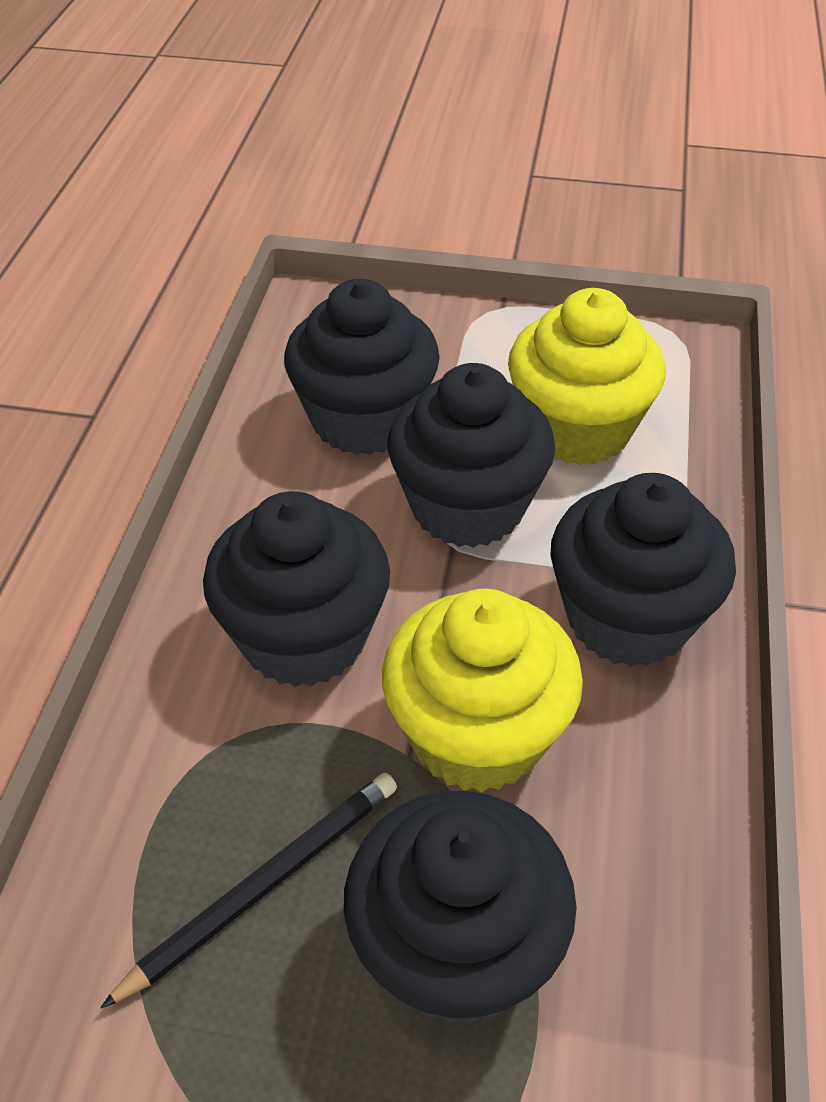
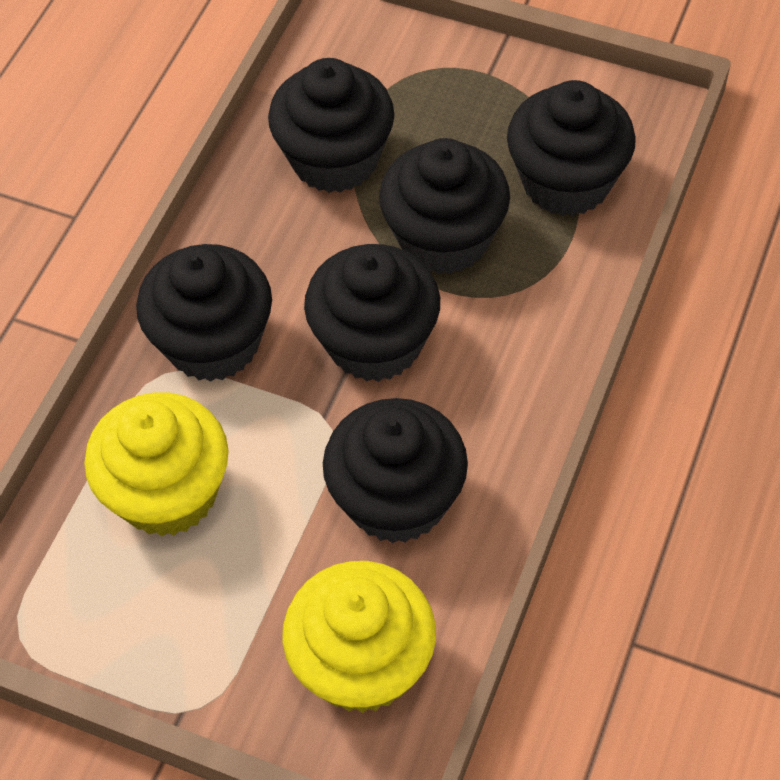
black cupcake: 5 -> 6
black pencil: 1 -> 0

